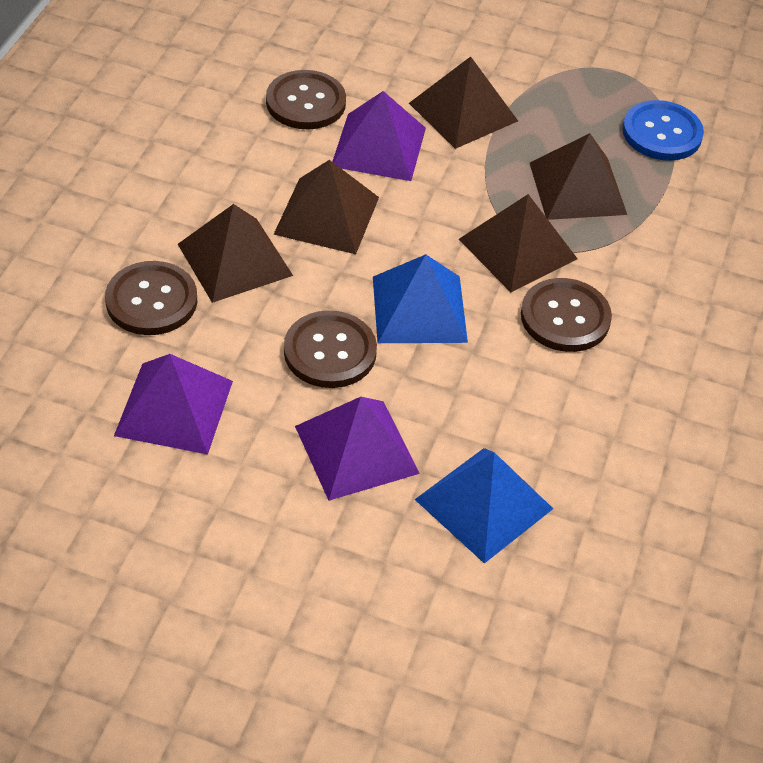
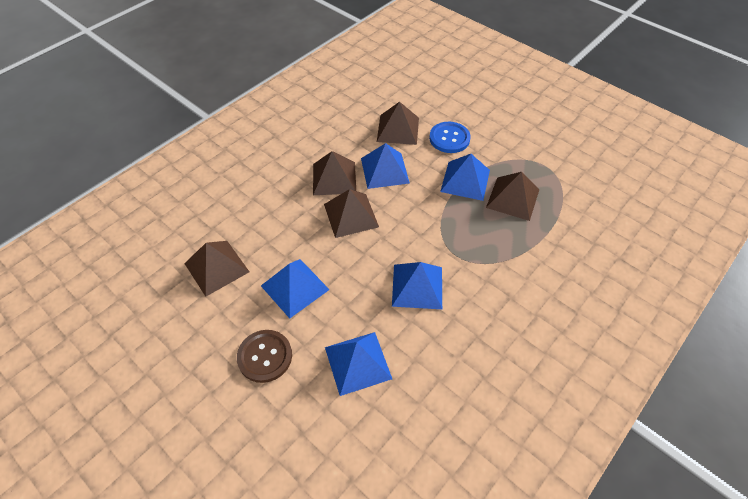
blue pyramid: 2 -> 5
brown button: 4 -> 1
purple pyramid: 3 -> 0

